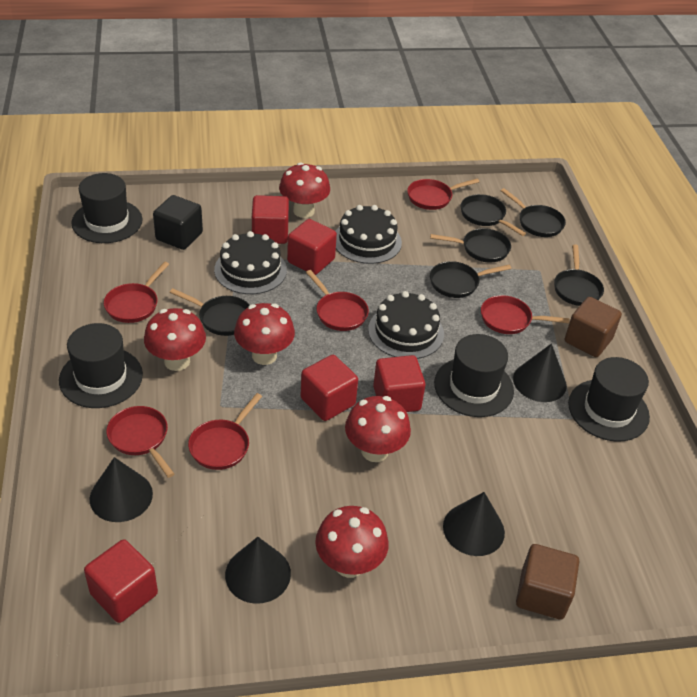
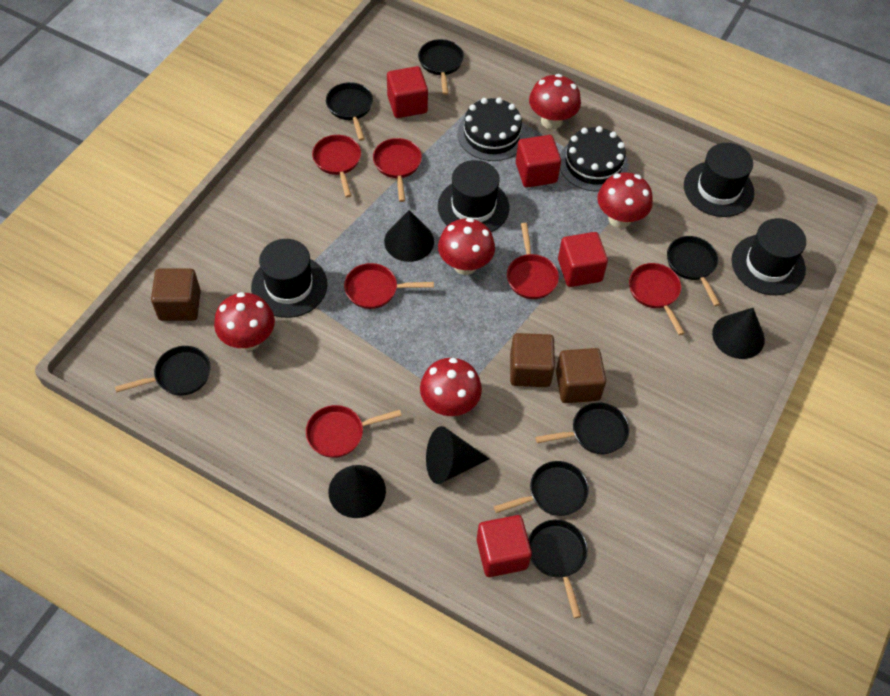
black cake: 3 -> 2
black cube: 1 -> 0
black pan: 6 -> 7
brown cube: 2 -> 3
red cube: 5 -> 4

